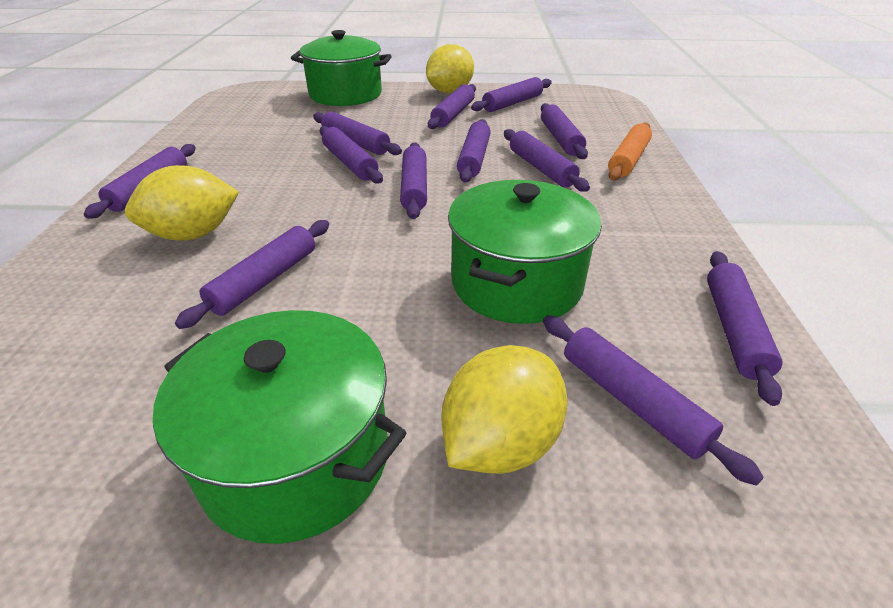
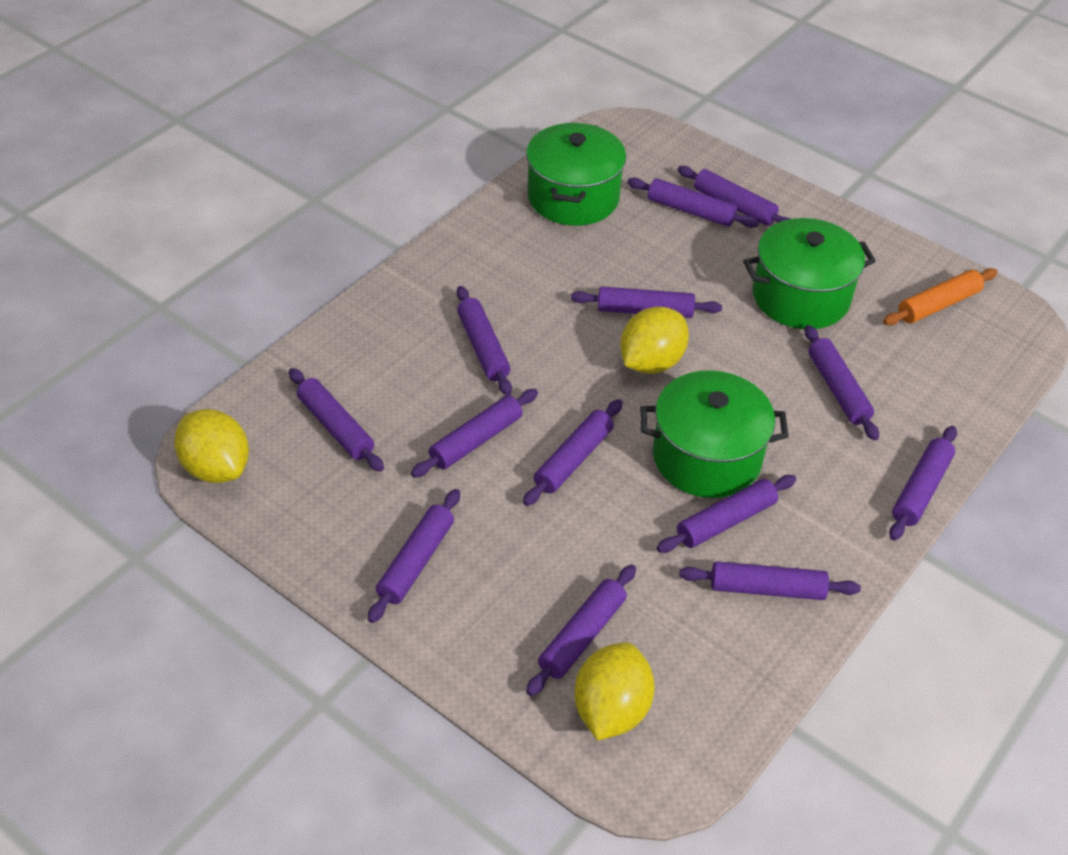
purple rolling pin: 12 -> 13

